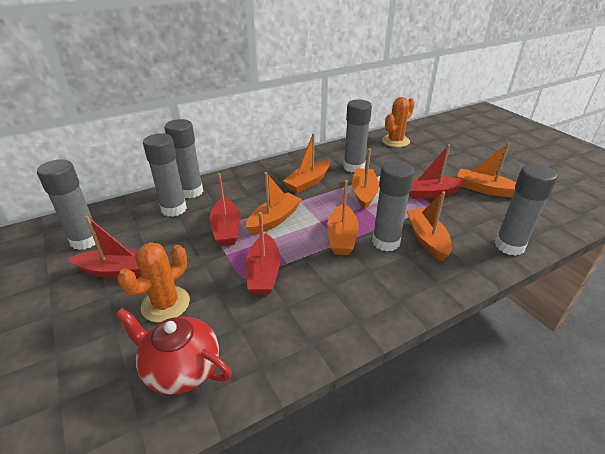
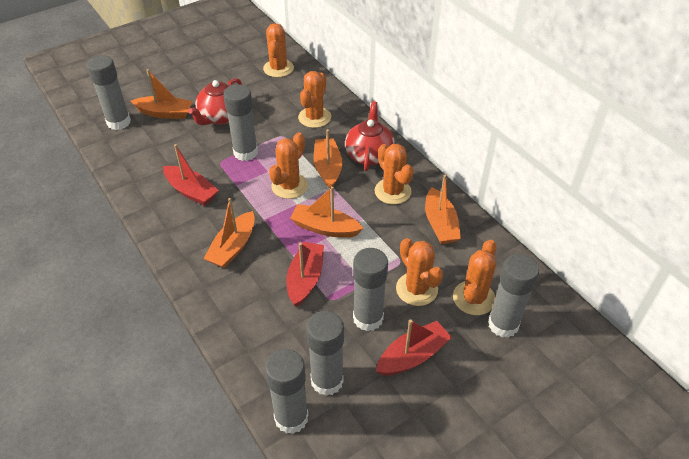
orange boat: 6 -> 5
orange cactus: 2 -> 6
red boat: 4 -> 3
red teapot: 1 -> 2

